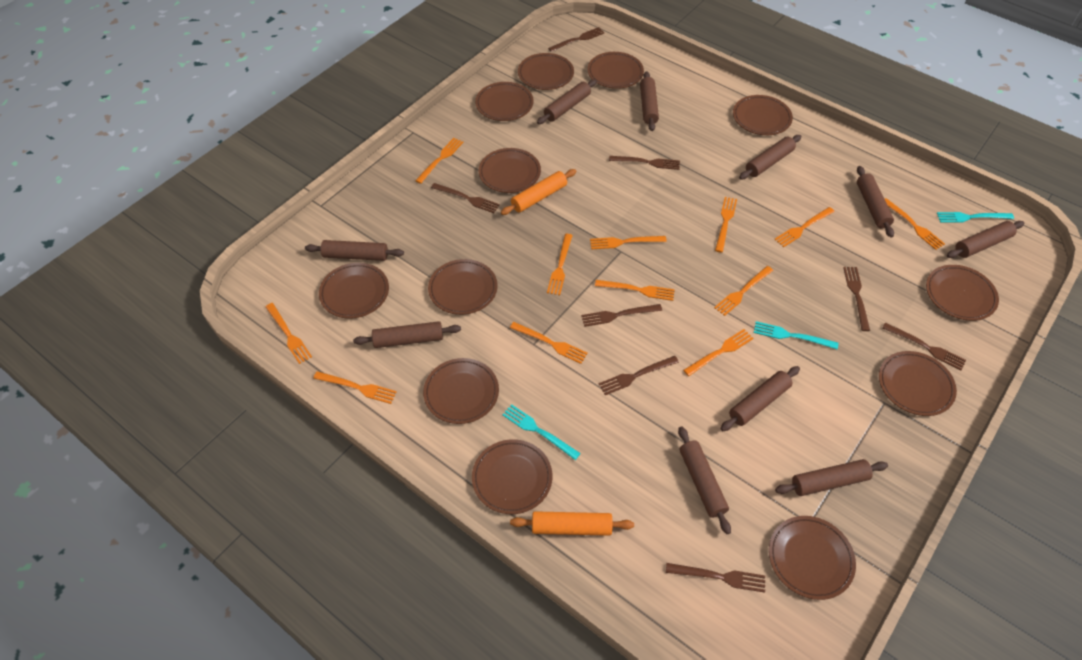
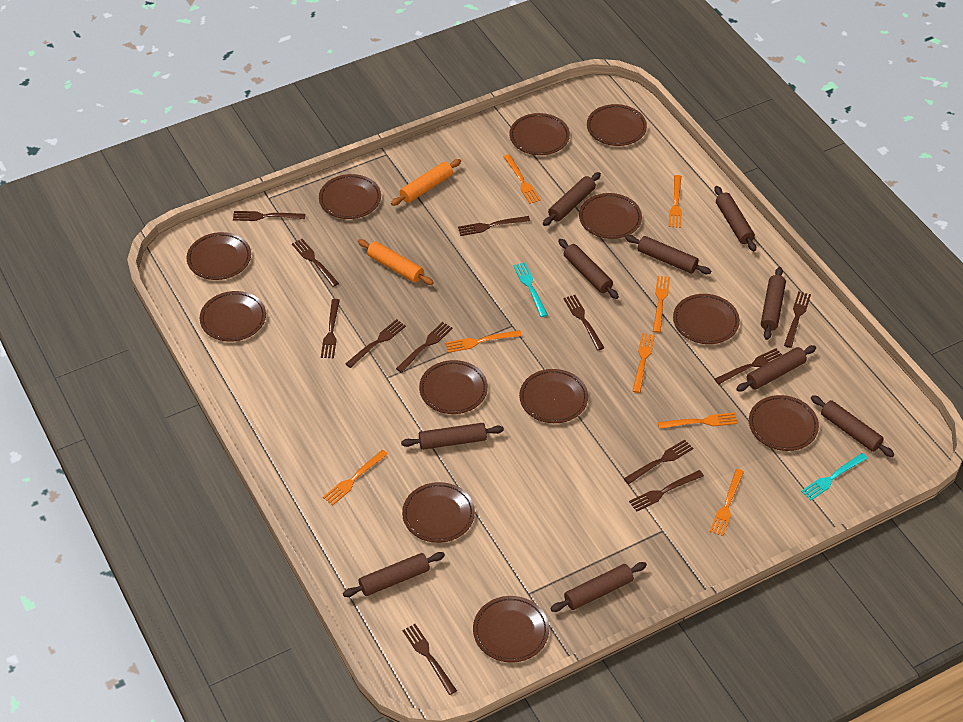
brown fork: 8 -> 12
orange fork: 12 -> 8
turquoise fork: 3 -> 2

